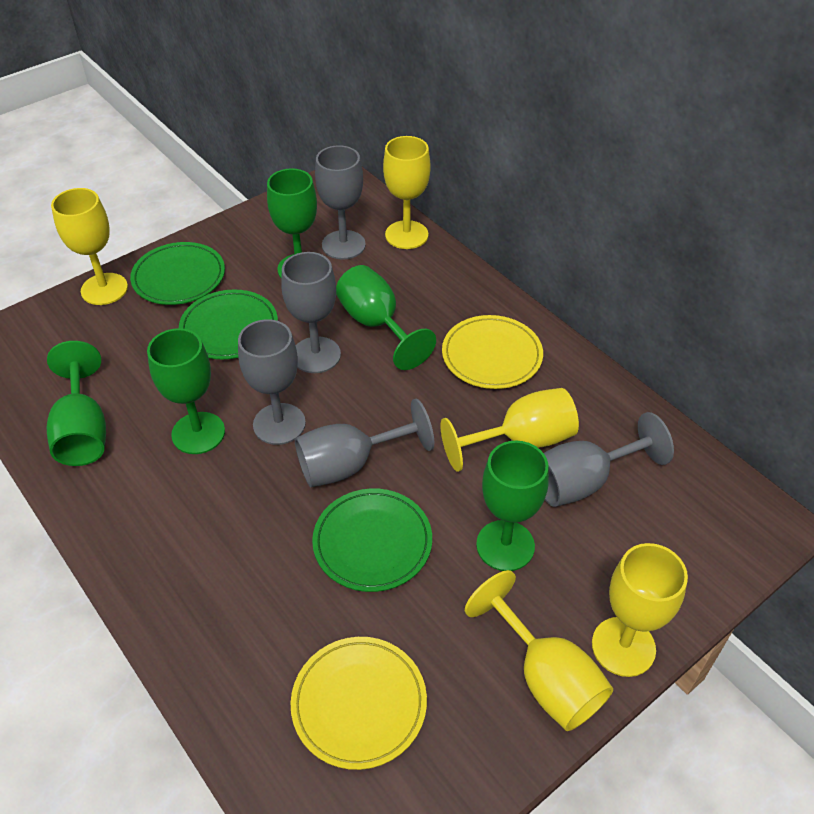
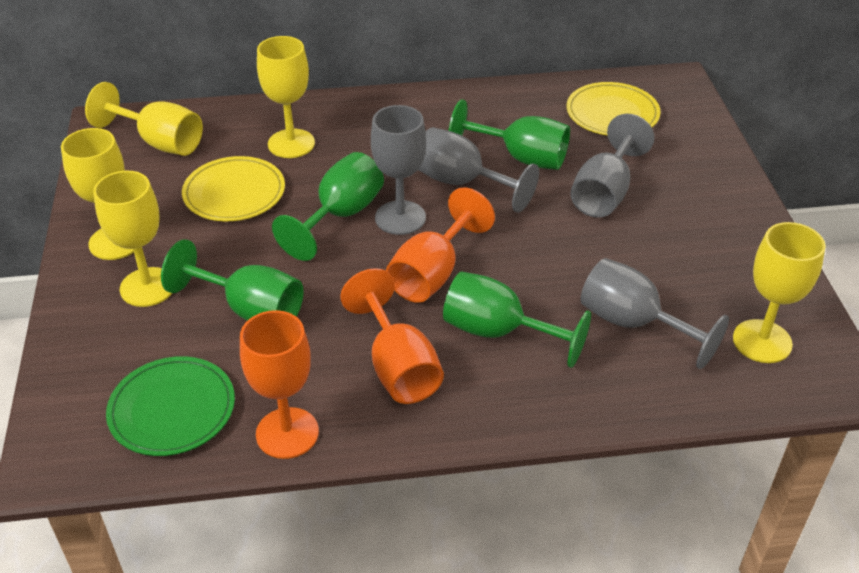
green goblet: 5 -> 4
green plate: 3 -> 1
grey goblet: 5 -> 4
orange goblet: 0 -> 3

